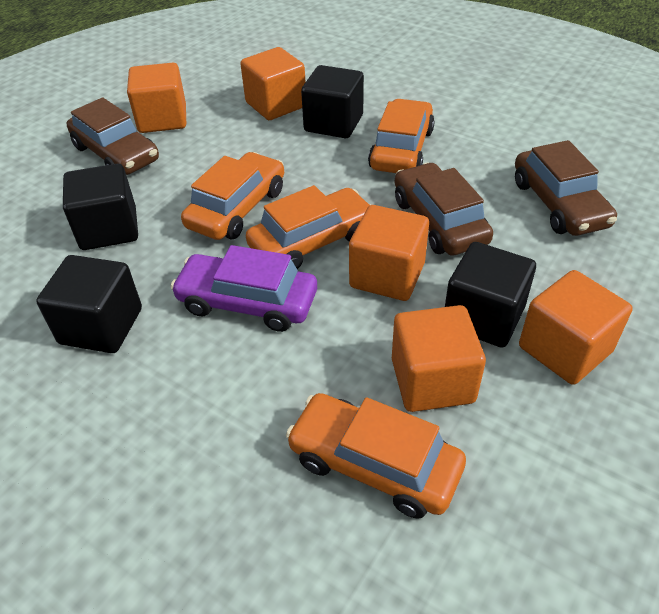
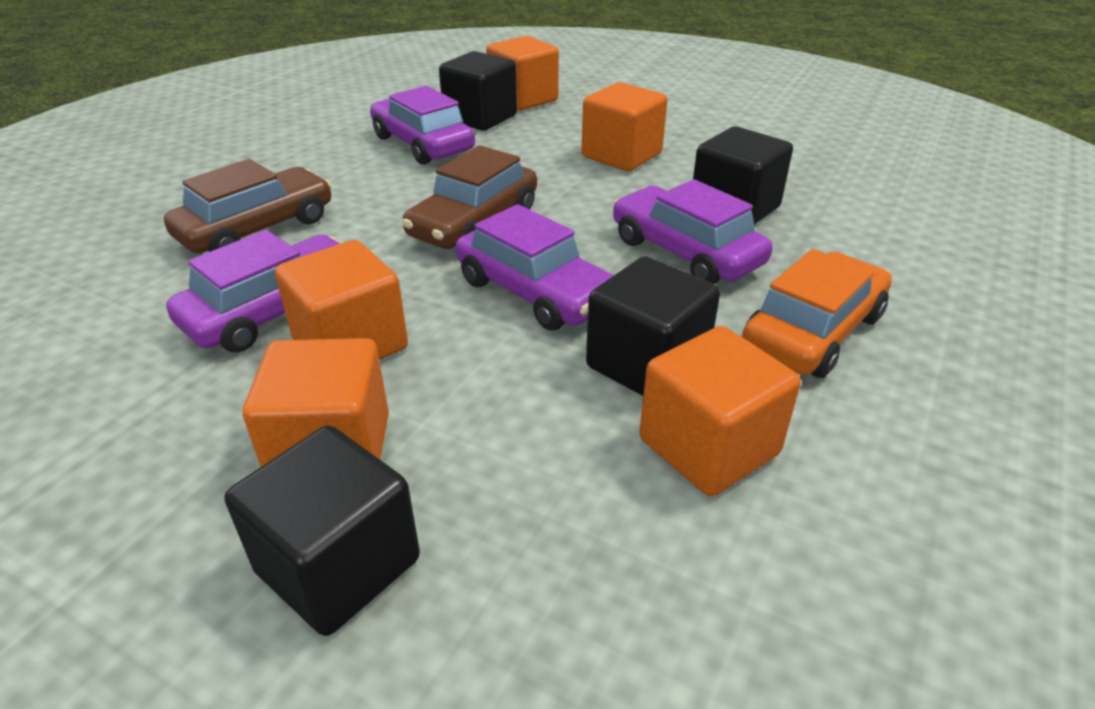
brown car: 3 -> 2
orange car: 4 -> 1
purple car: 1 -> 4

